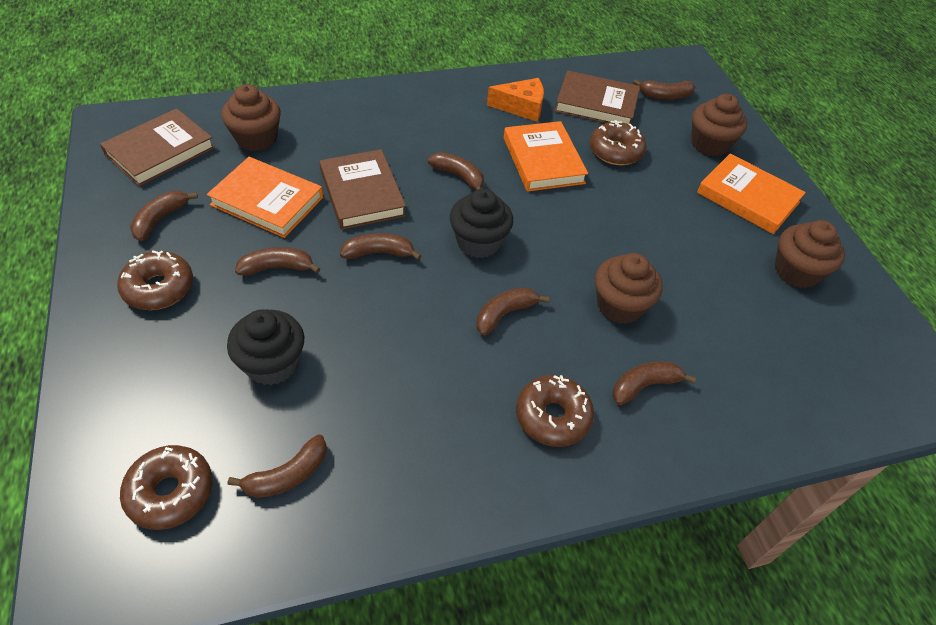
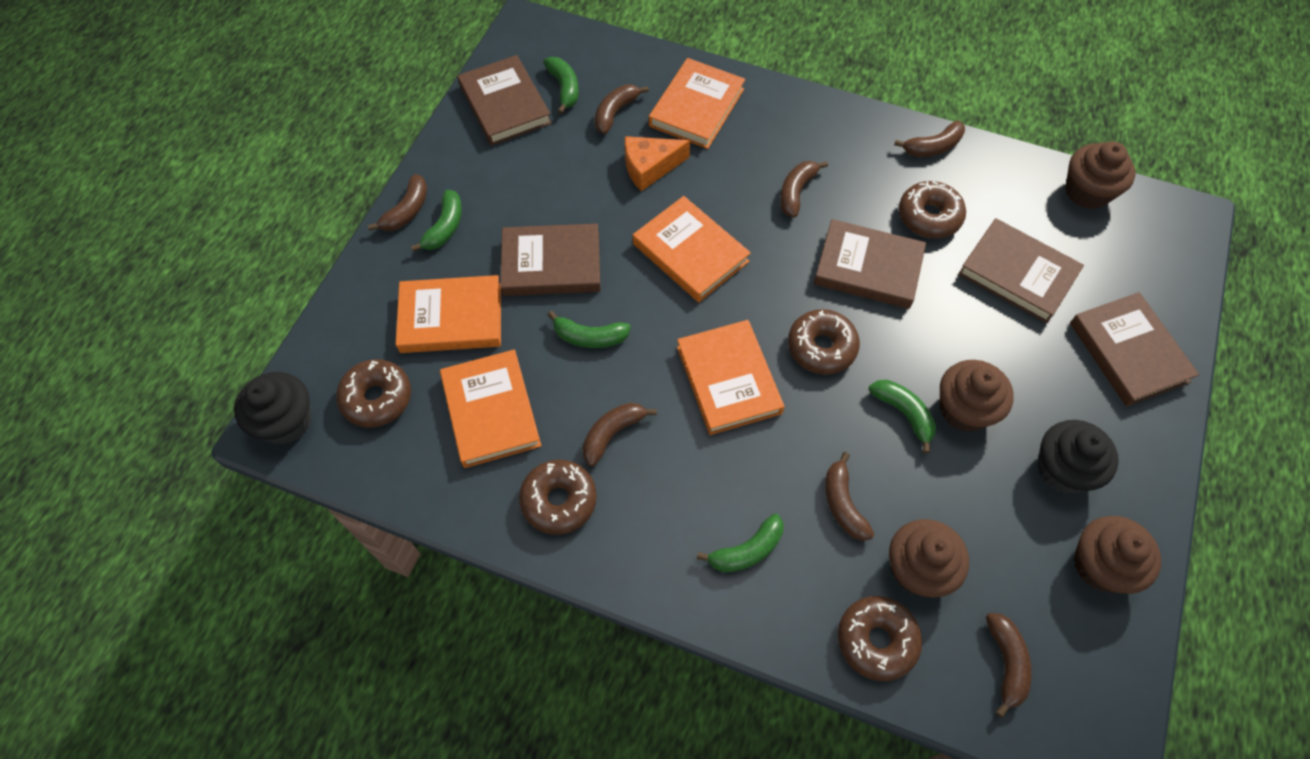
brown banana: 8 -> 7
brown book: 3 -> 5
brown donut: 4 -> 5
green banana: 0 -> 5
orange book: 3 -> 5

